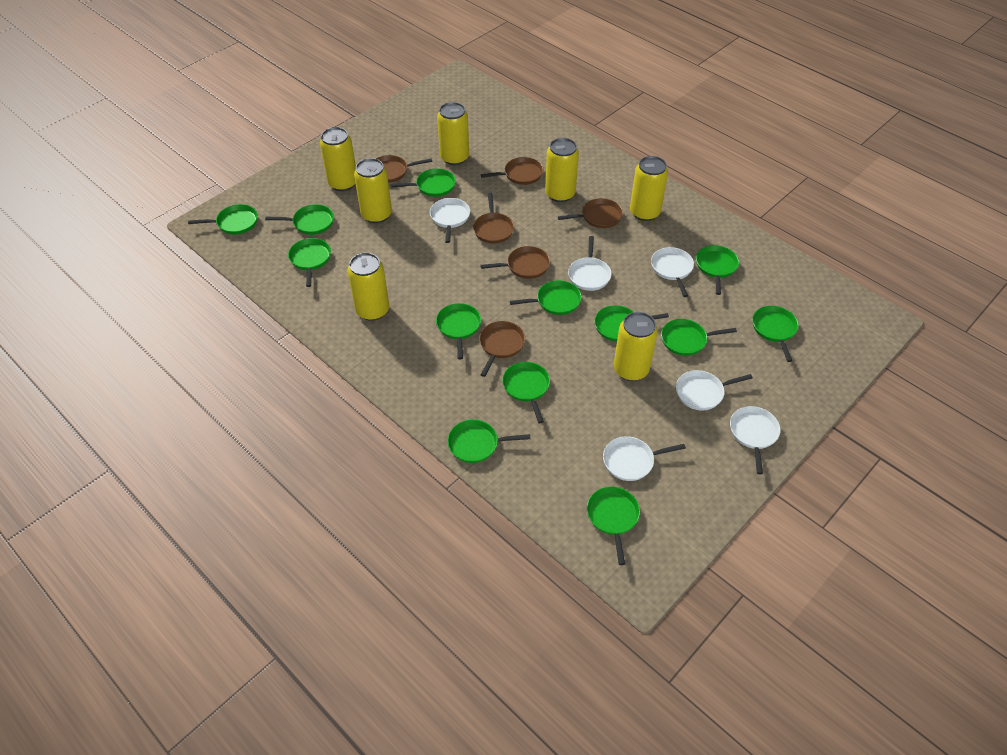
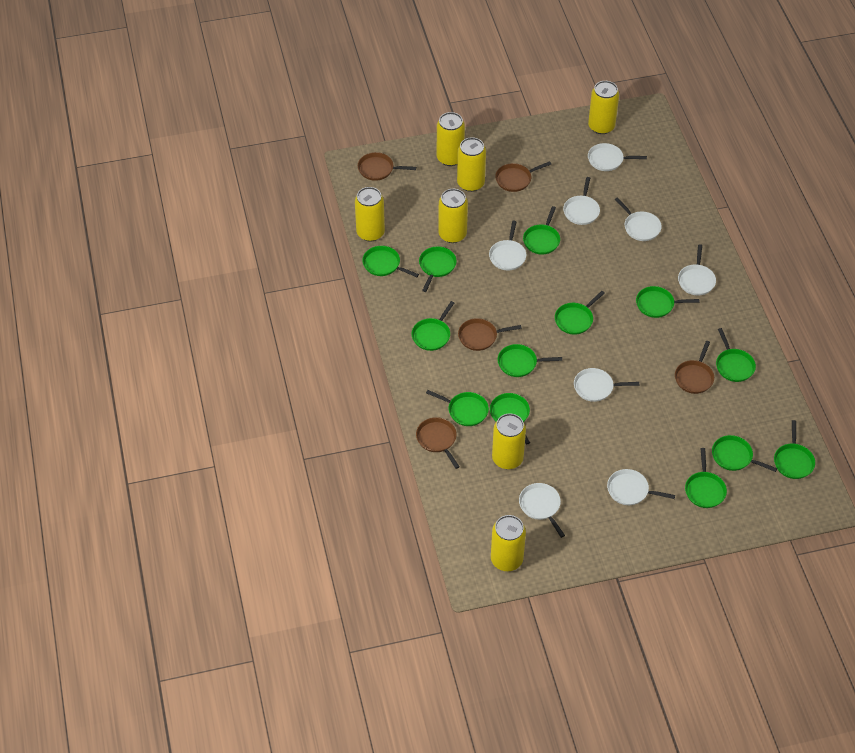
brown pan: 6 -> 5
white pan: 6 -> 8

